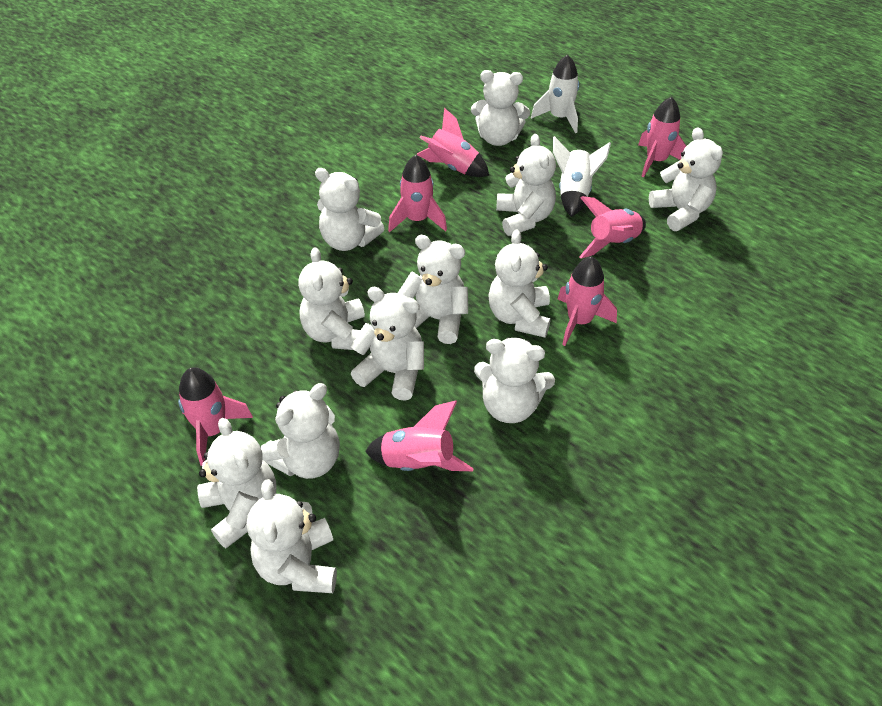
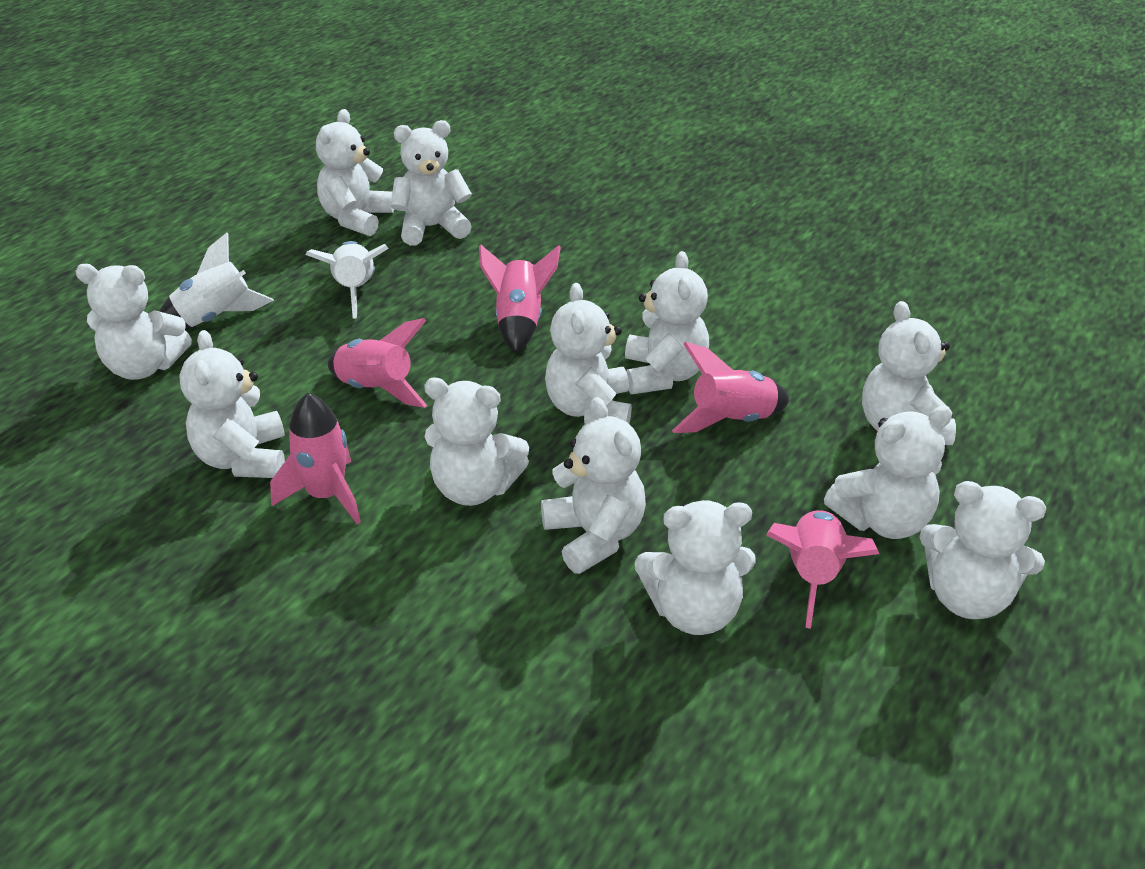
pink rocket: 7 -> 5

